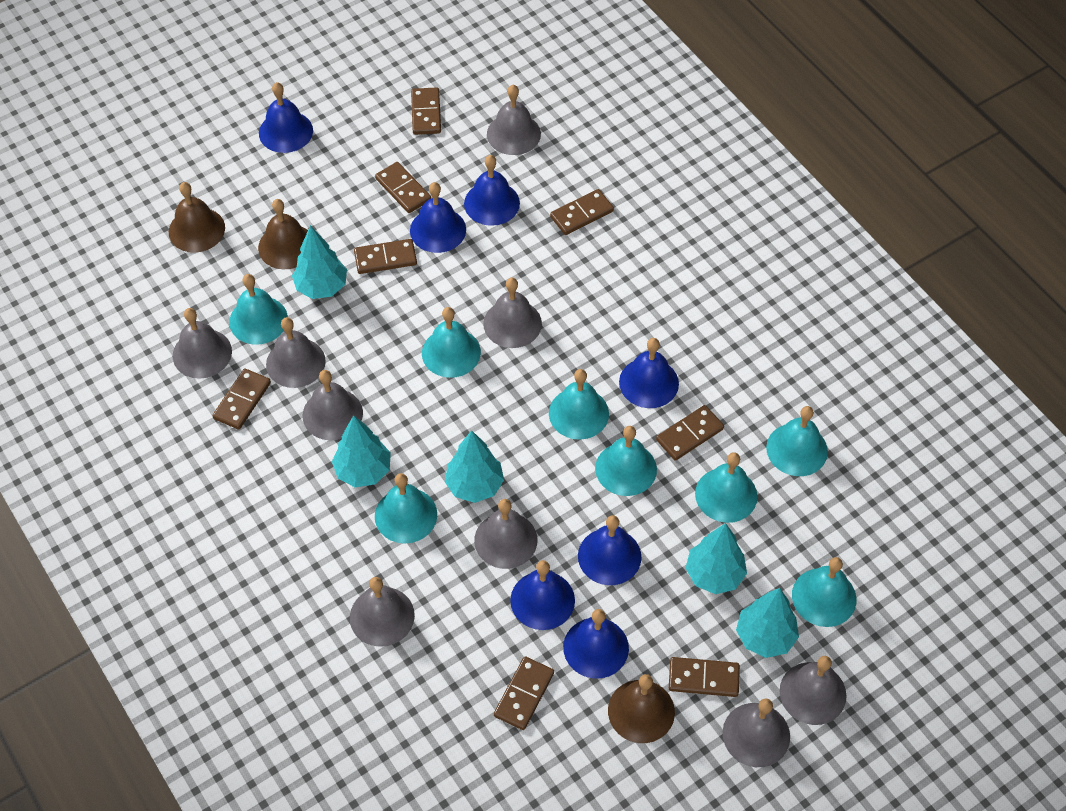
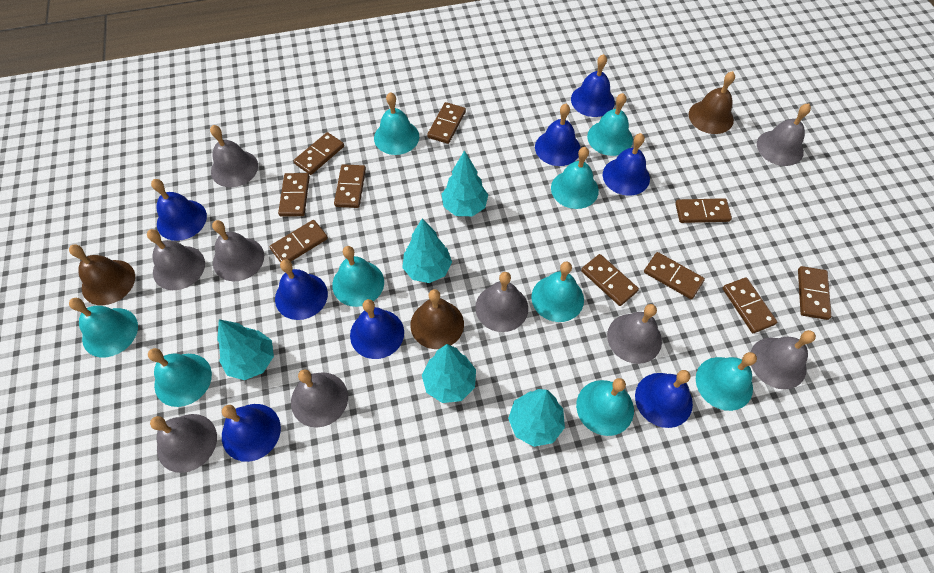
blue bell: 7 -> 8
brown domino: 8 -> 10
turquoise bell: 8 -> 9

